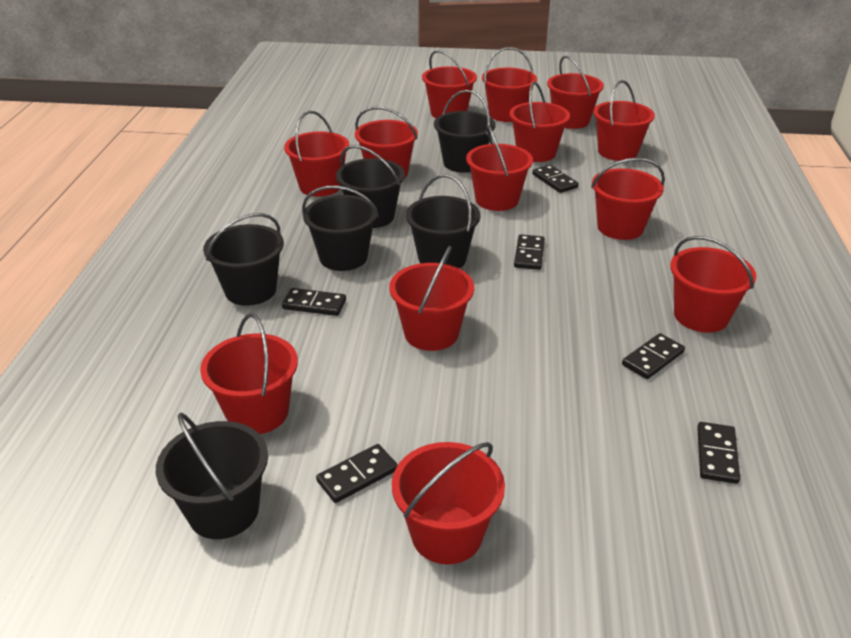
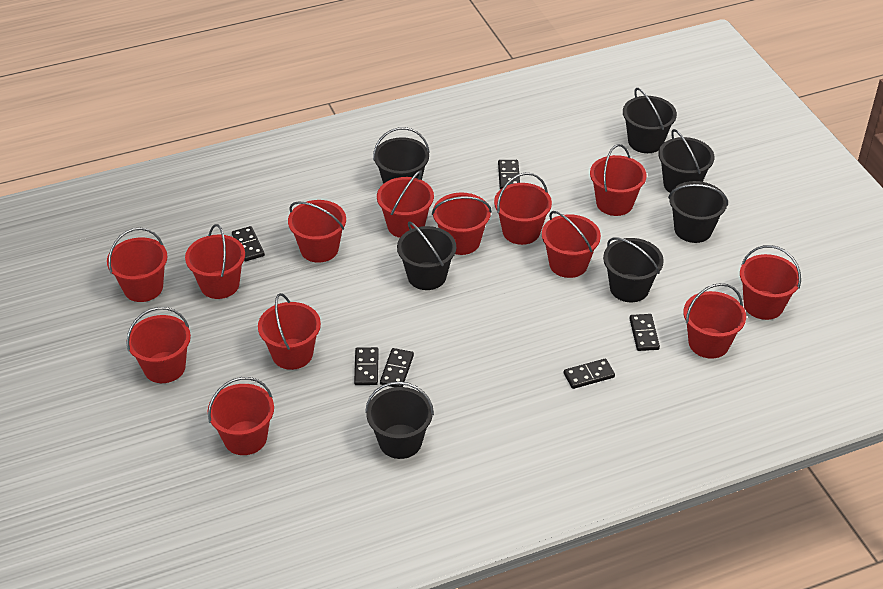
black bucket: 6 -> 7

